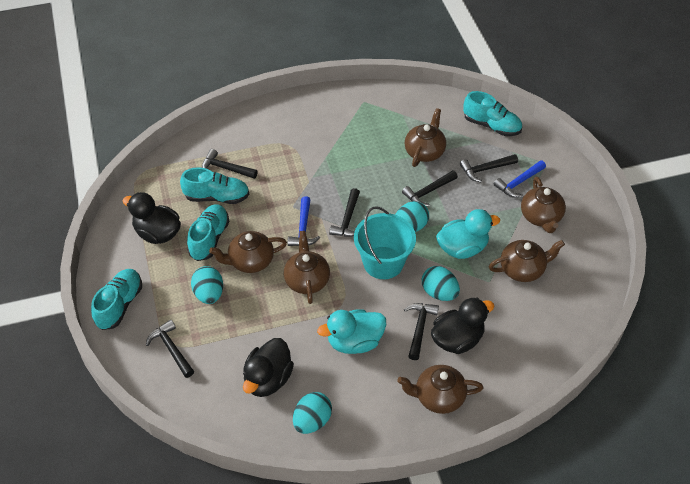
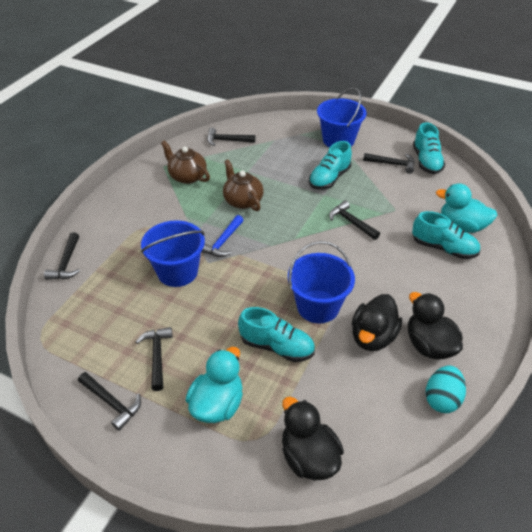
blue bucket: 0 -> 3
blue hammer: 2 -> 1
brown teapot: 6 -> 2
turquoise bucket: 1 -> 0
turquoise egg: 4 -> 1

